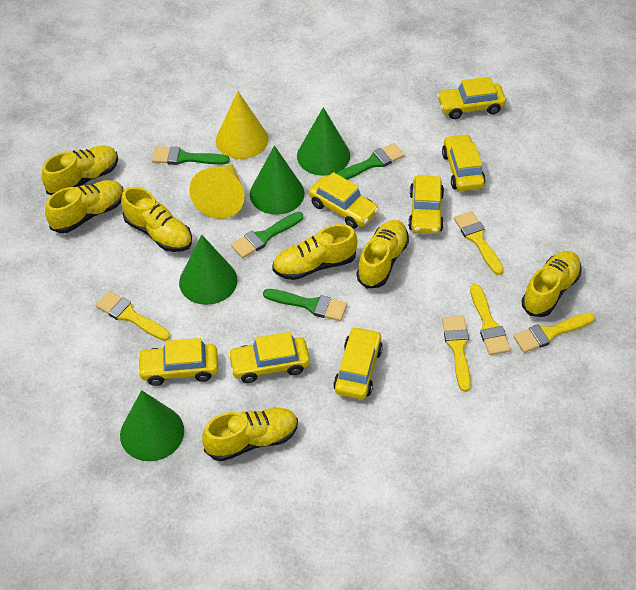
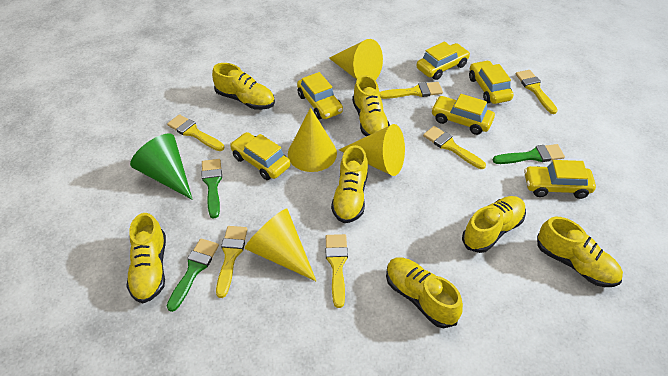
green brush: 4 -> 3
green cone: 4 -> 1
yellow brush: 5 -> 6
yellow car: 7 -> 6
yellow cone: 2 -> 4

